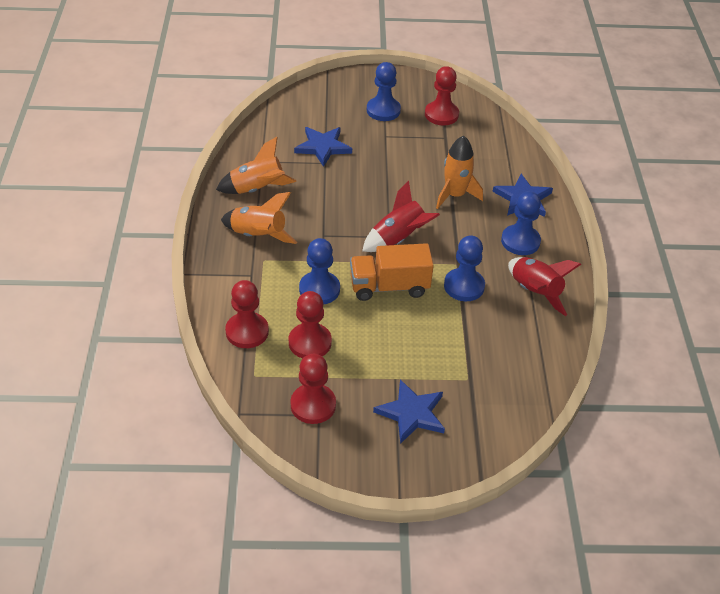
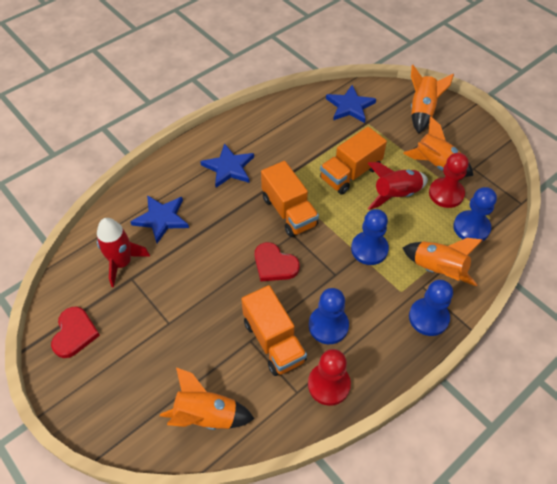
orange rocket: 3 -> 4
orange truck: 1 -> 3
red heart: 0 -> 2
red pawn: 4 -> 2

